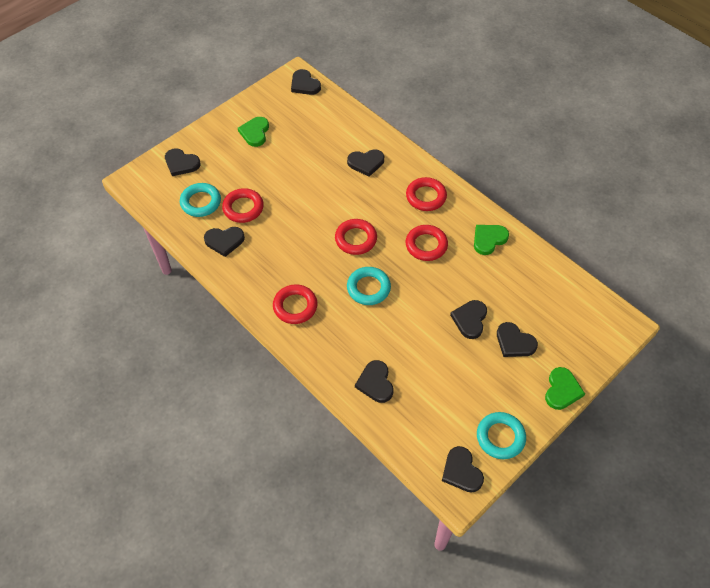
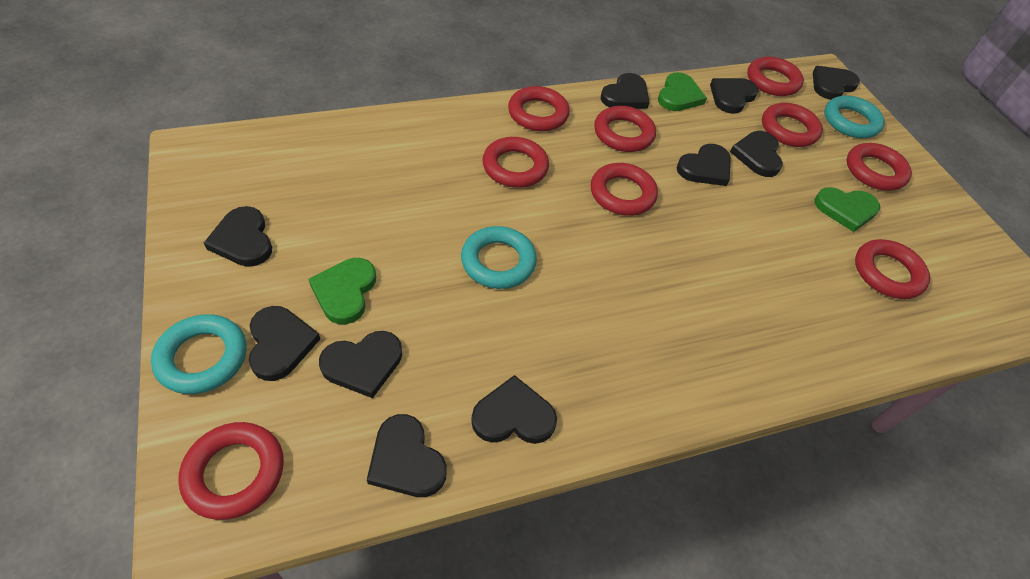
black heart: 8 -> 10
red ring: 5 -> 9

